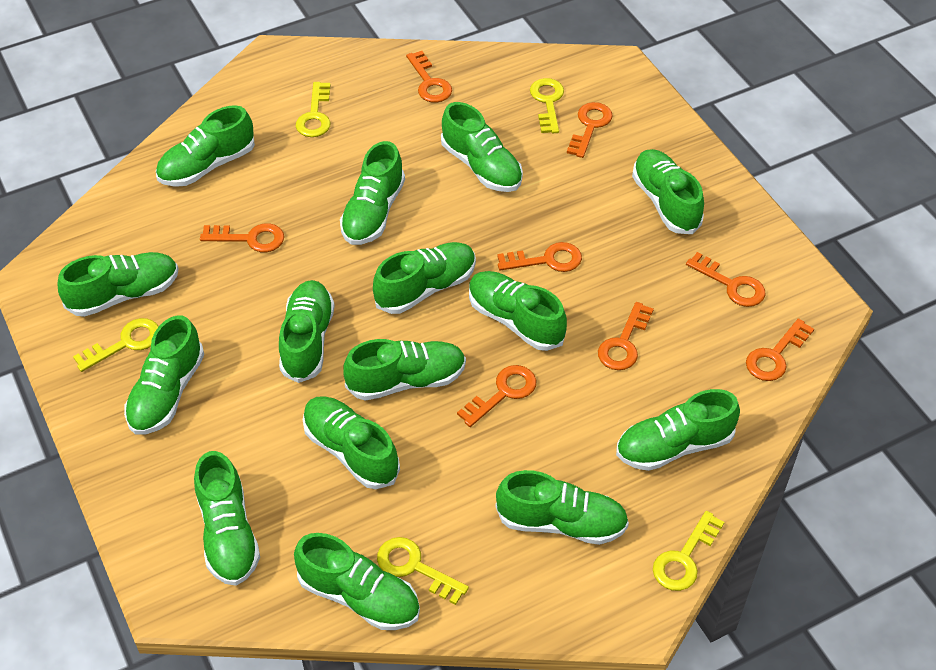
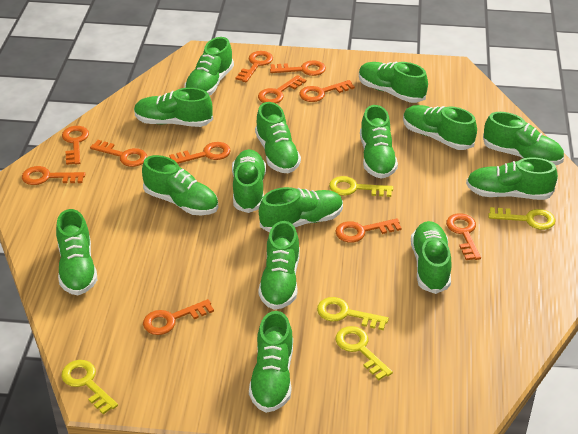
orange key: 8 -> 11

